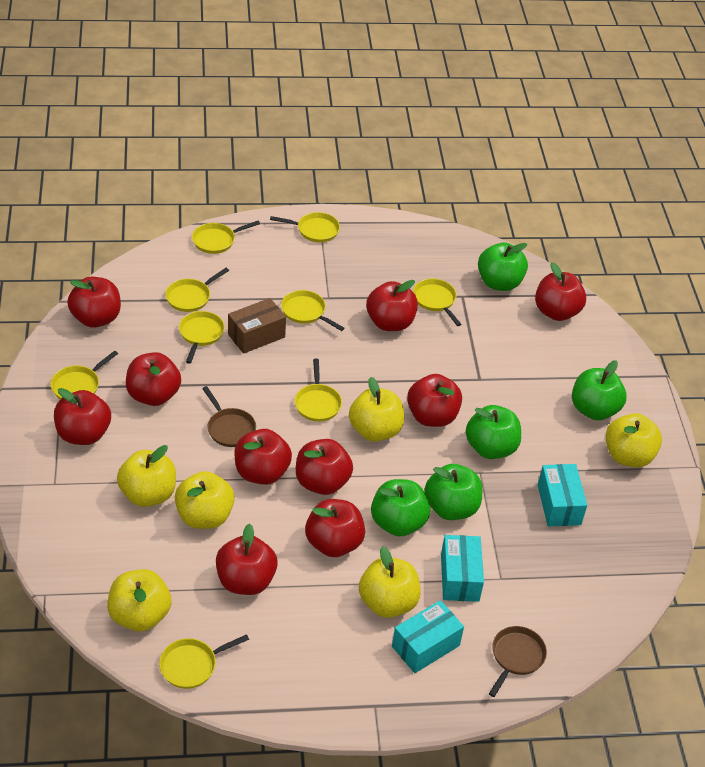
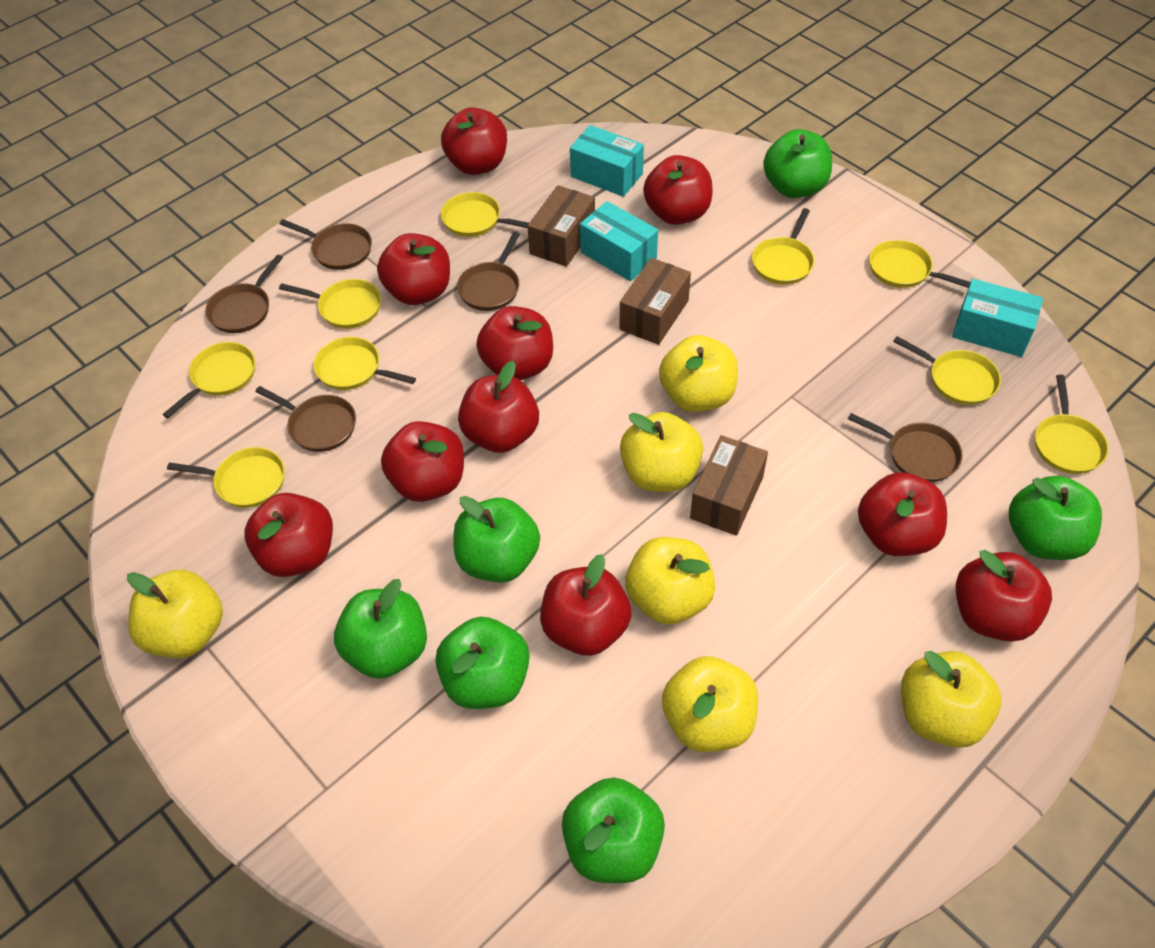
brown box: 1 -> 3
brown pan: 2 -> 5
green apple: 5 -> 6

